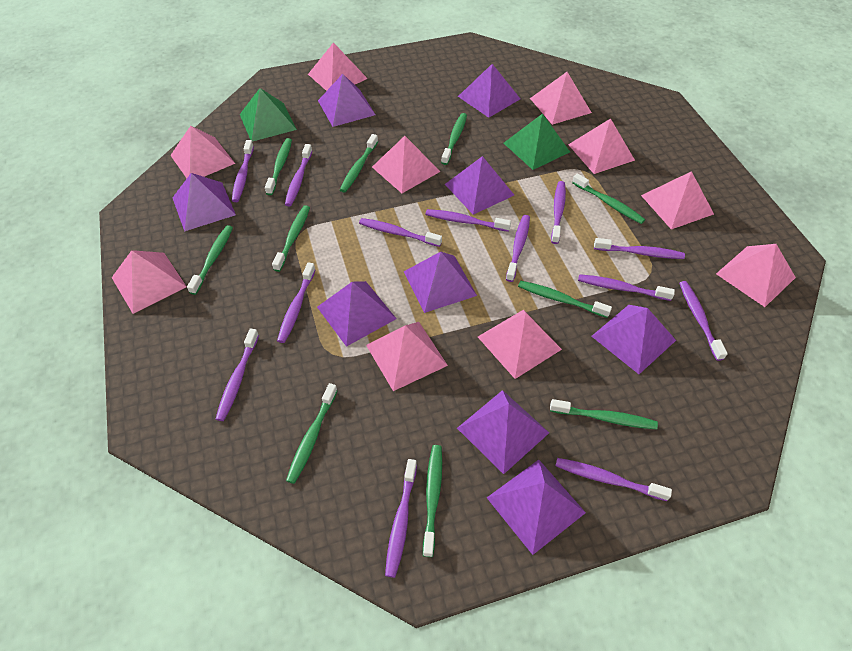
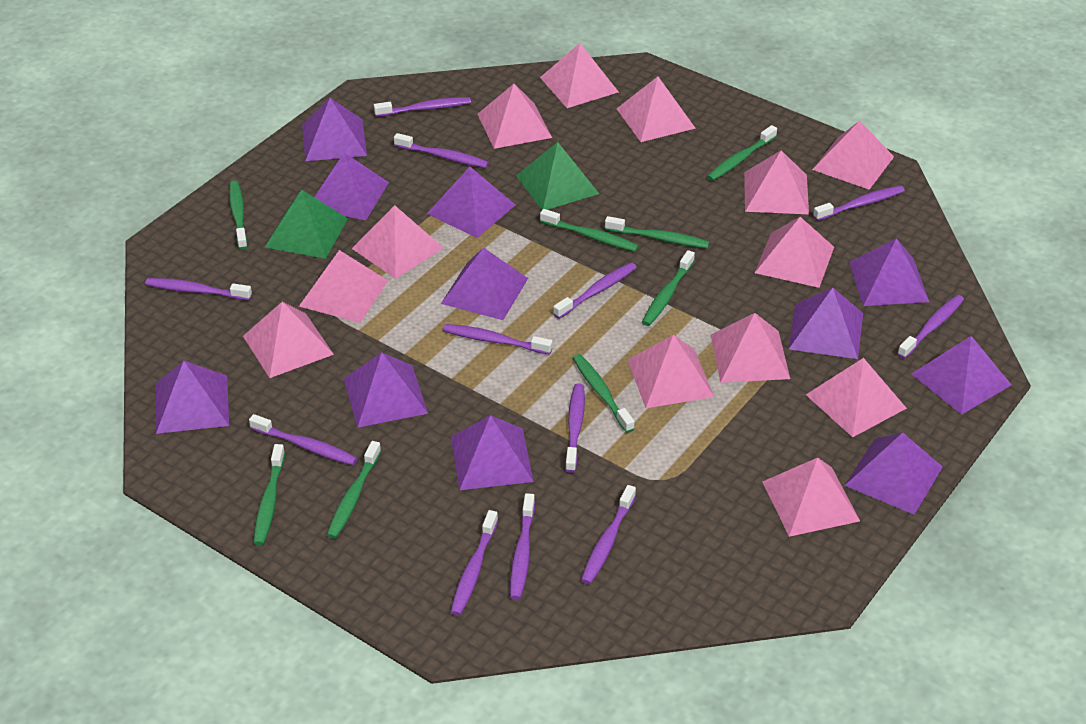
green toothbrush: 10 -> 8
pink pyramid: 10 -> 13
purple pyramid: 9 -> 11
purple toothbrush: 13 -> 12

